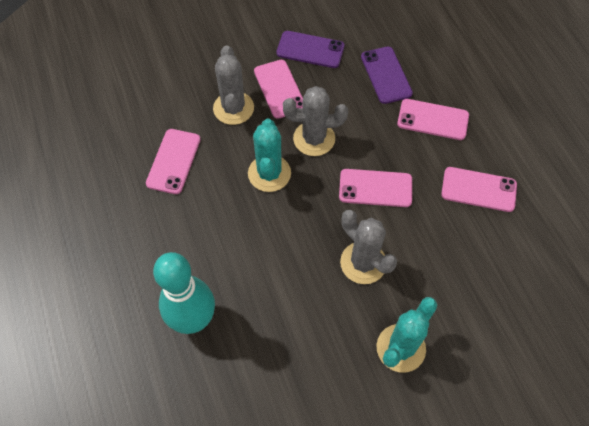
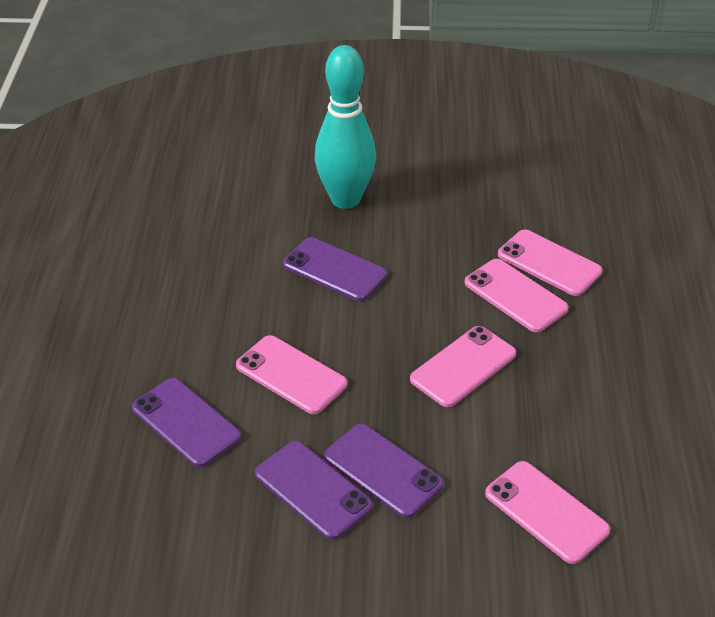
grey cactus: 3 -> 0
purple phone: 2 -> 4
turquoise cactus: 2 -> 0

